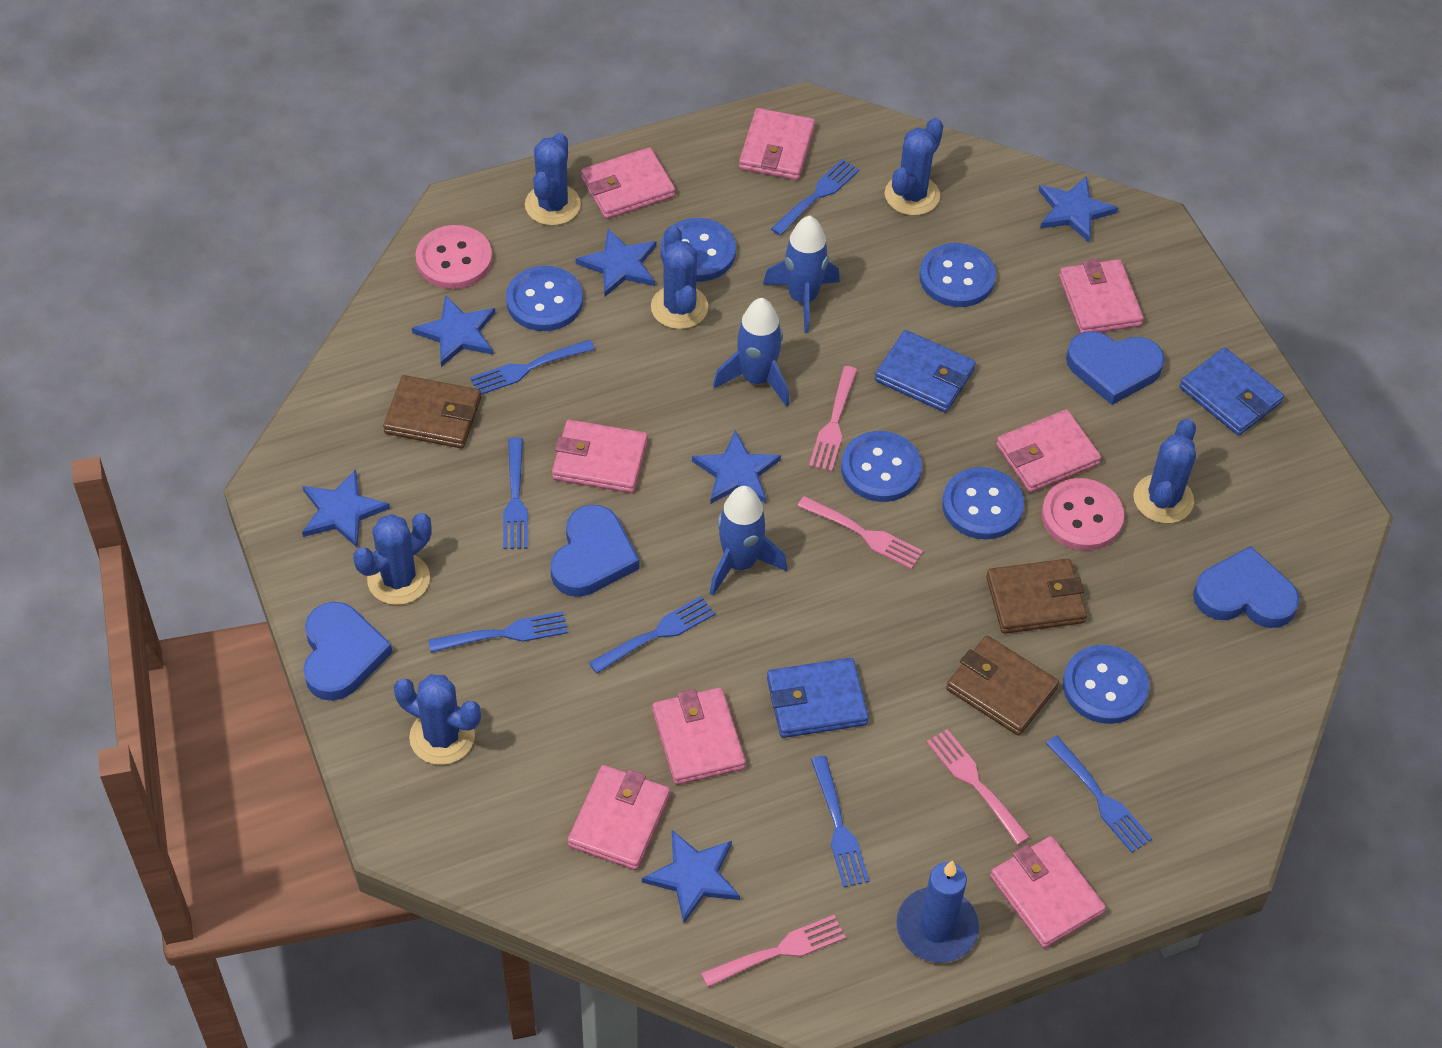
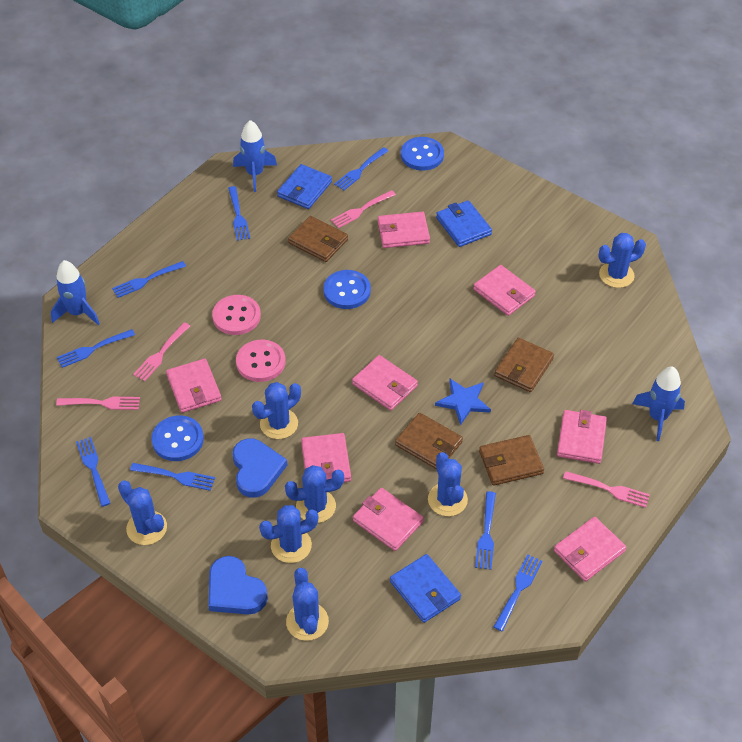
blue button: 6 -> 3
blue cactus: 6 -> 7
blue candle: 1 -> 0
blue fork: 7 -> 8
blue heart: 4 -> 2
blue star: 6 -> 1
brown wallet: 3 -> 4

